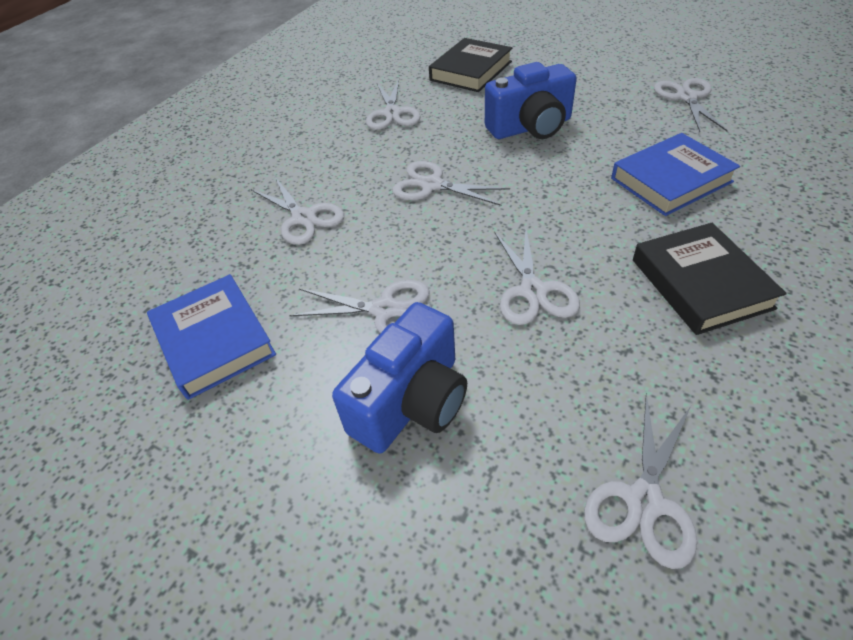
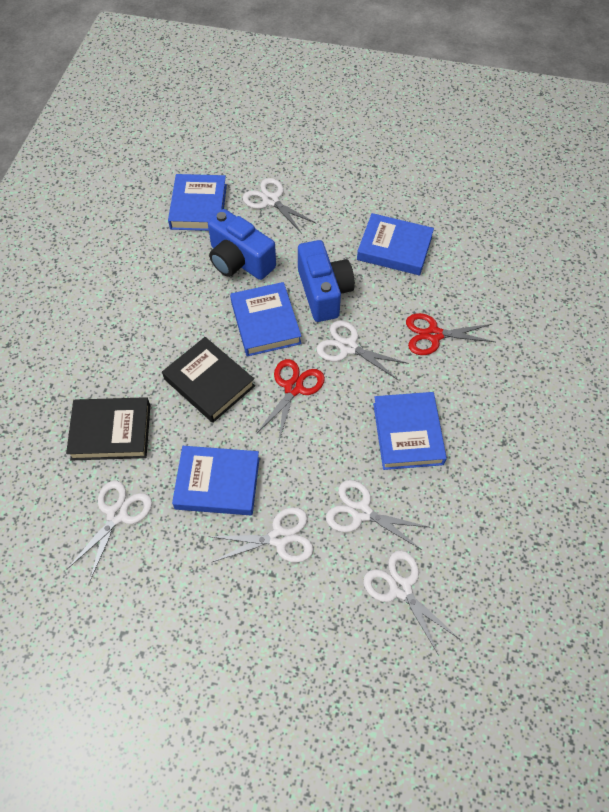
blue book: 2 -> 5
red scissors: 0 -> 2
white scissors: 7 -> 6

